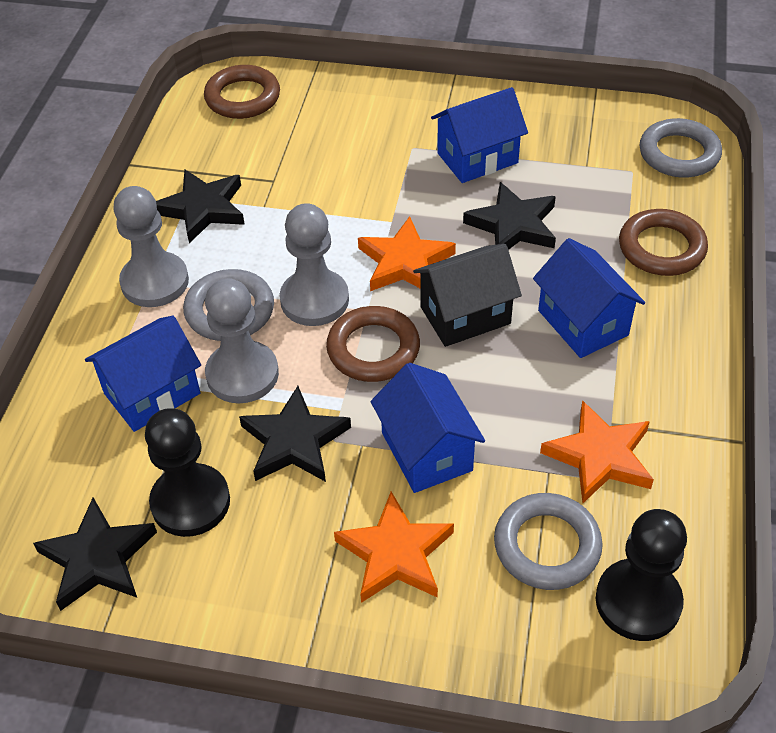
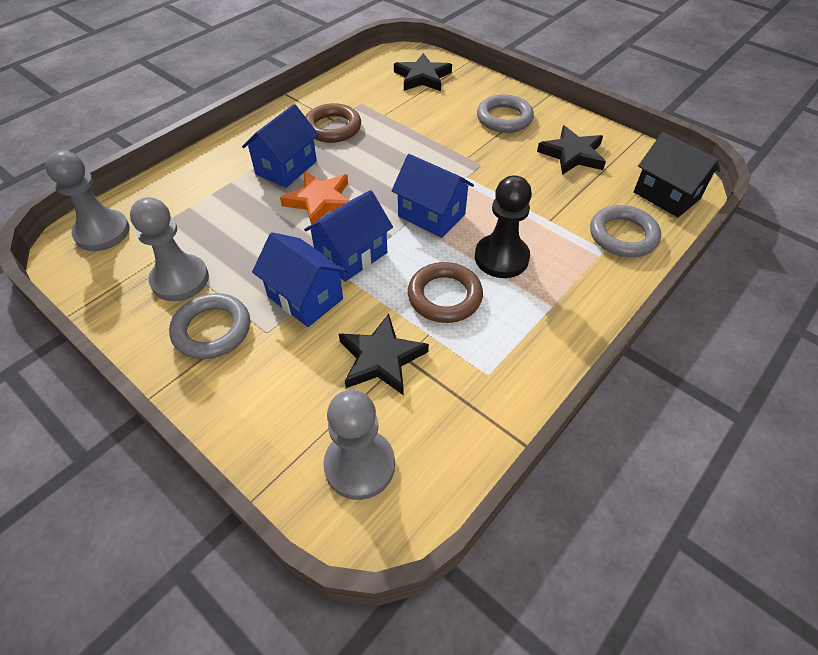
black pawn: 2 -> 1
black star: 4 -> 3
brown ring: 3 -> 2
orange star: 3 -> 1

